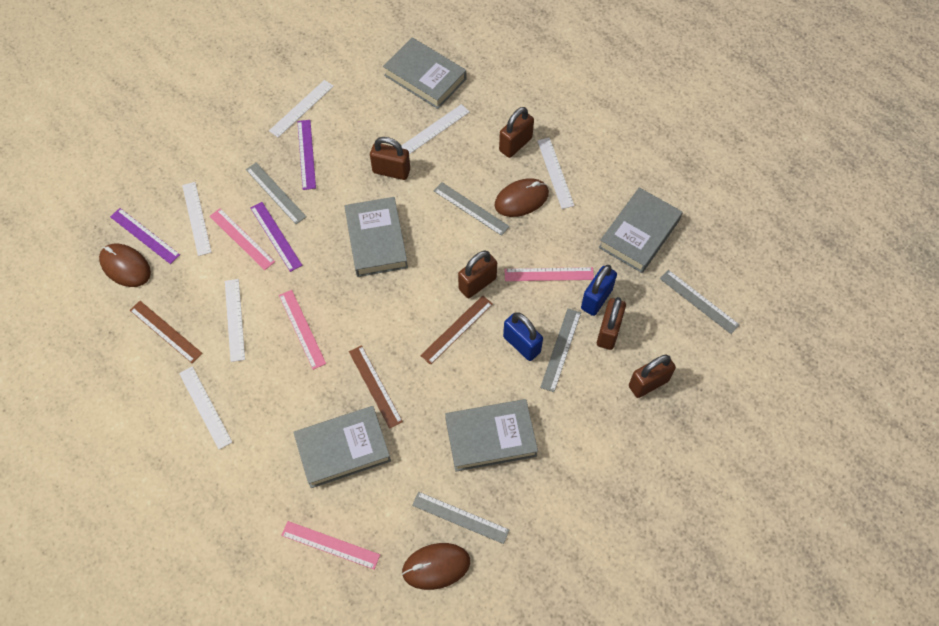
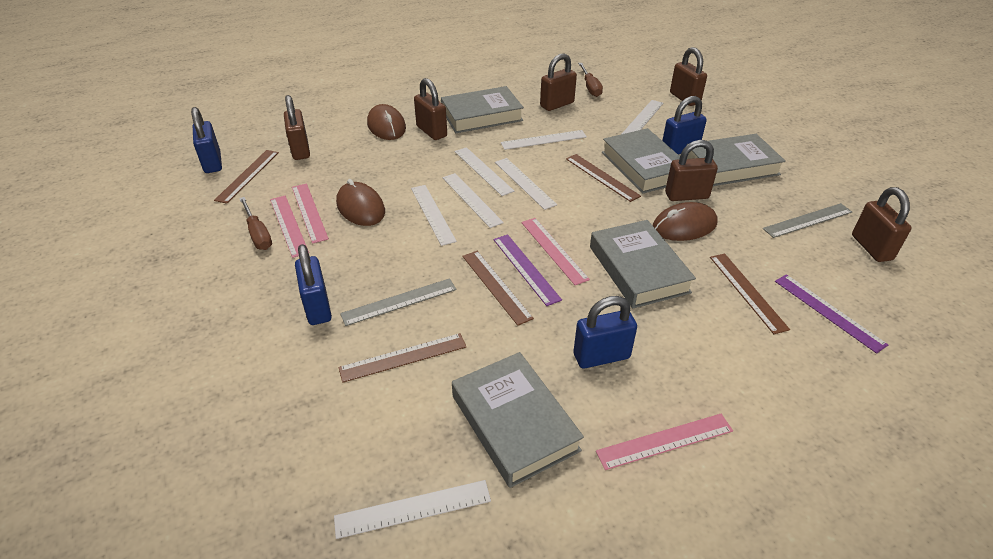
blue padlock: 2 -> 4
brown padlock: 5 -> 6
brown ruler: 3 -> 5
brown screwdriver: 0 -> 2
grey ruler: 5 -> 2
purple ruler: 3 -> 2
white ruler: 6 -> 7

